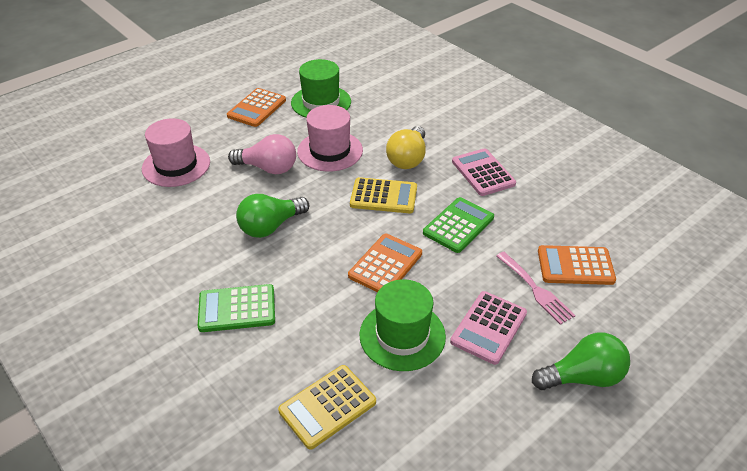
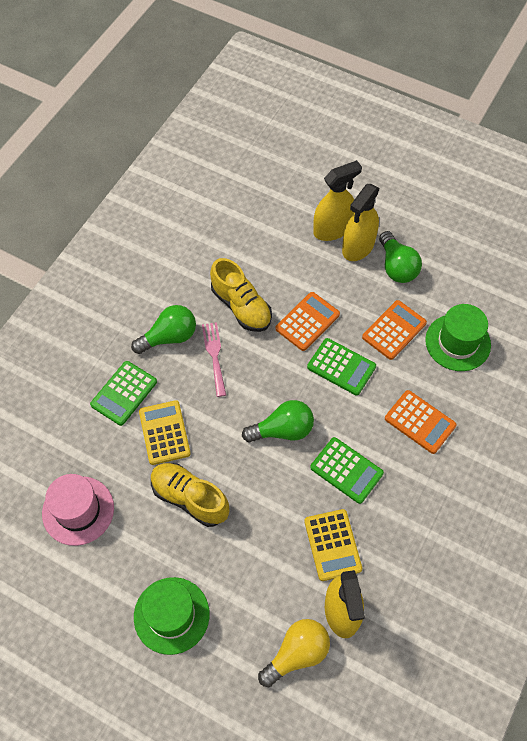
green calculator: 2 -> 3
green light bulb: 2 -> 3
pink calculator: 2 -> 0
pink hat: 2 -> 1
pink light bulb: 1 -> 0
yellow shoe: 0 -> 2
yellow spray bottle: 0 -> 3

